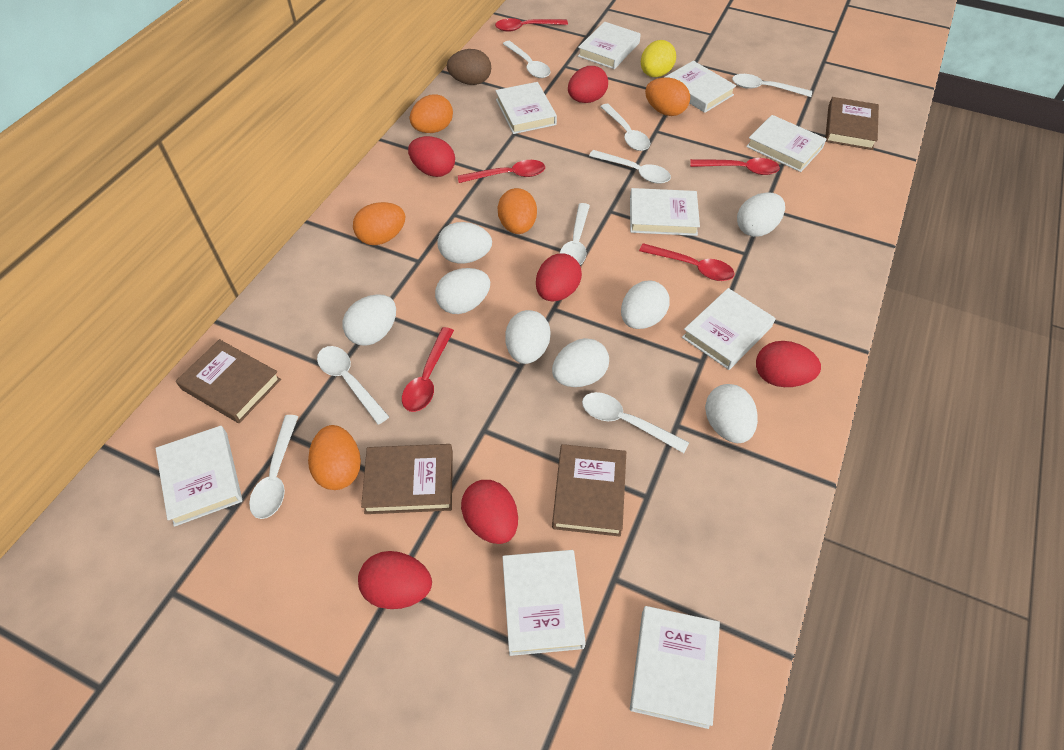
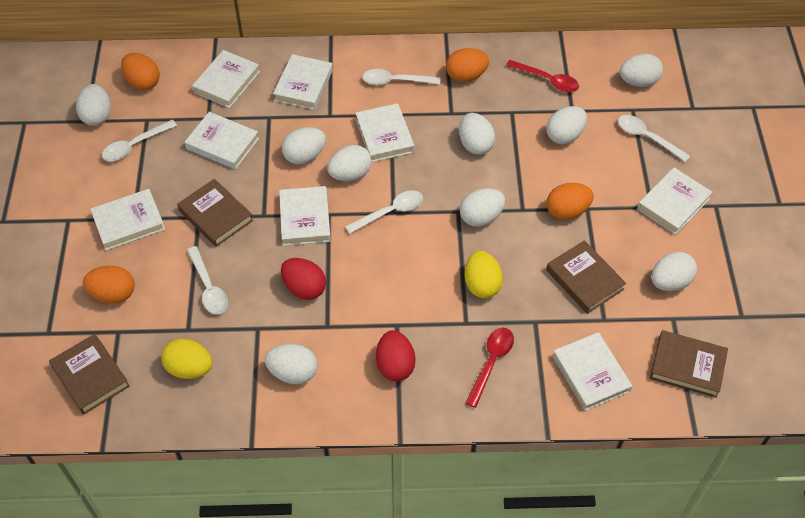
brown egg: 1 -> 0
orange egg: 5 -> 4
red egg: 6 -> 2
red spoon: 5 -> 2
white book: 9 -> 8
white egg: 8 -> 9
white spoon: 8 -> 5
yellow egg: 1 -> 2

